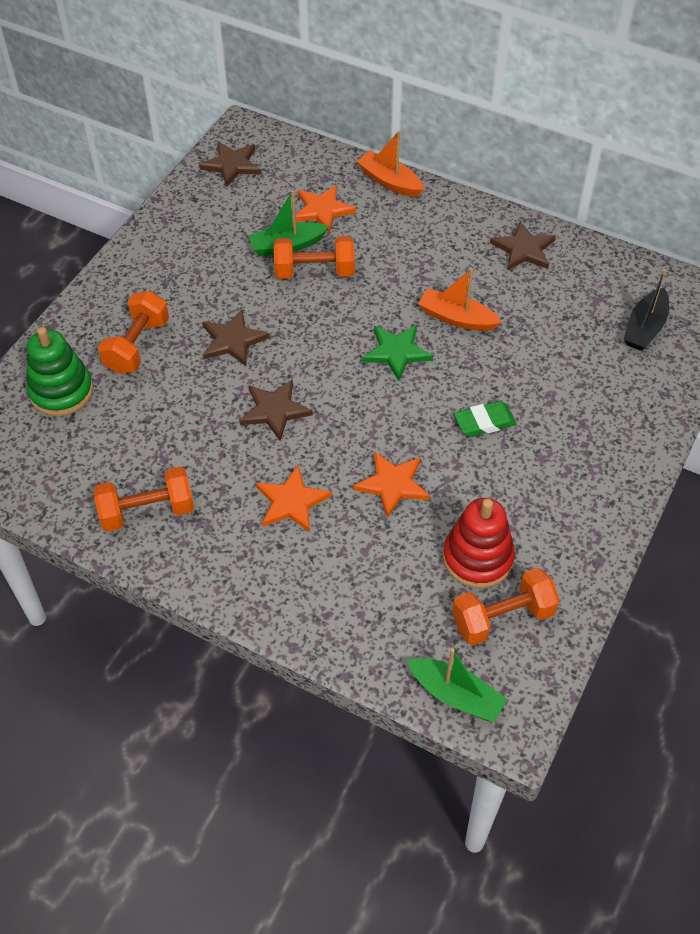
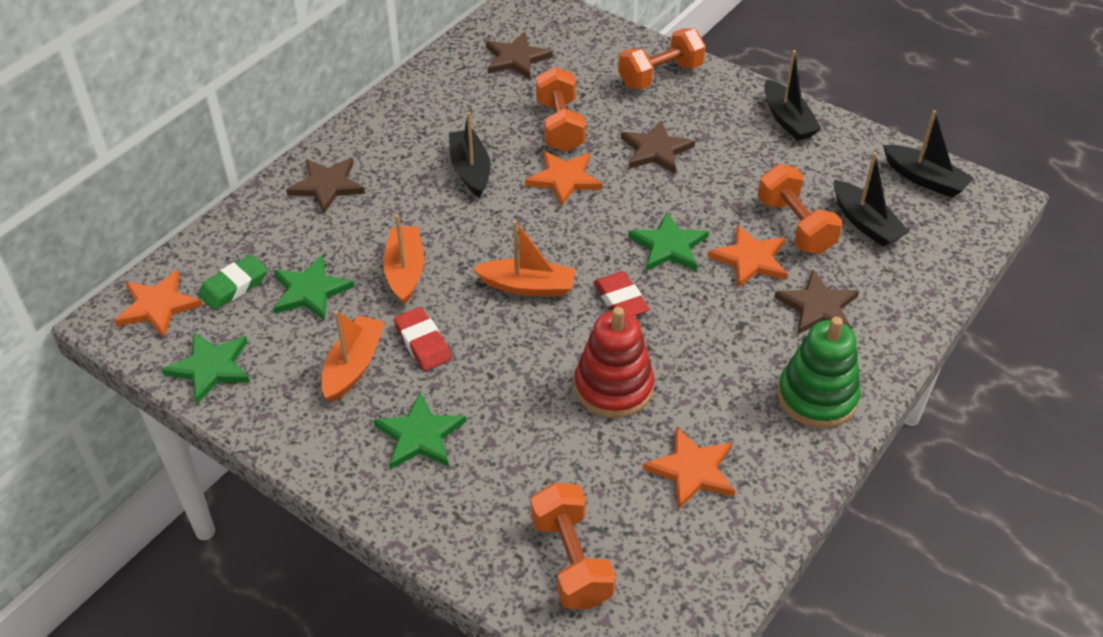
black boat: 1 -> 4
green boat: 2 -> 0
green star: 1 -> 4
orange boat: 2 -> 3
orange star: 3 -> 4
red eraser: 0 -> 2

